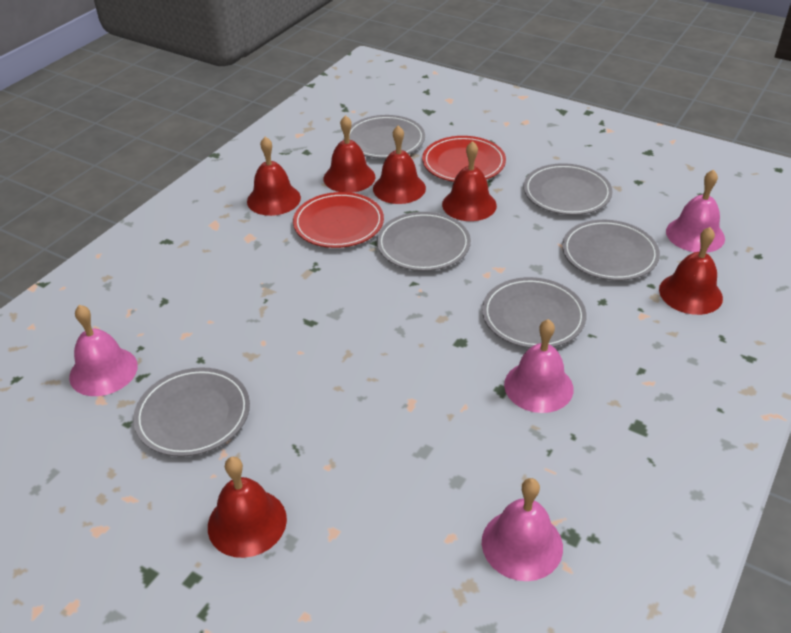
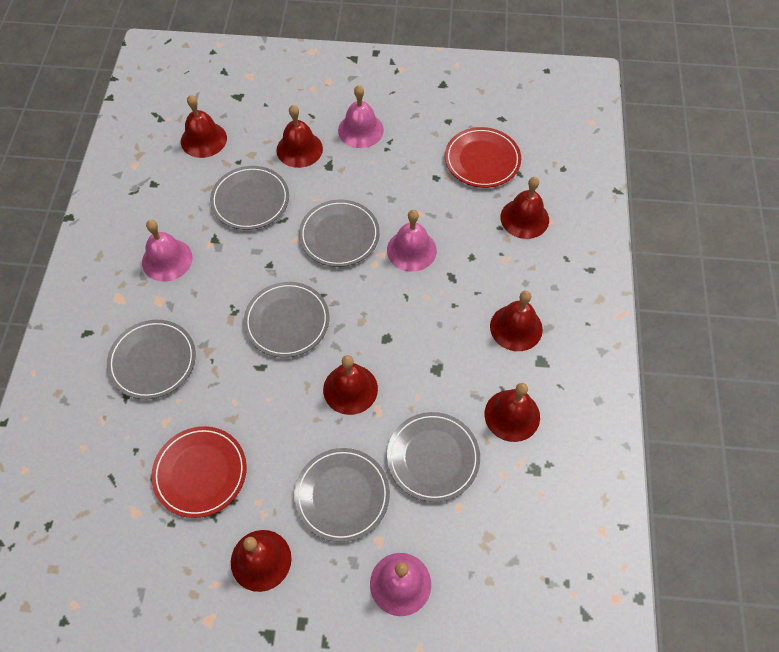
red bell: 6 -> 7

